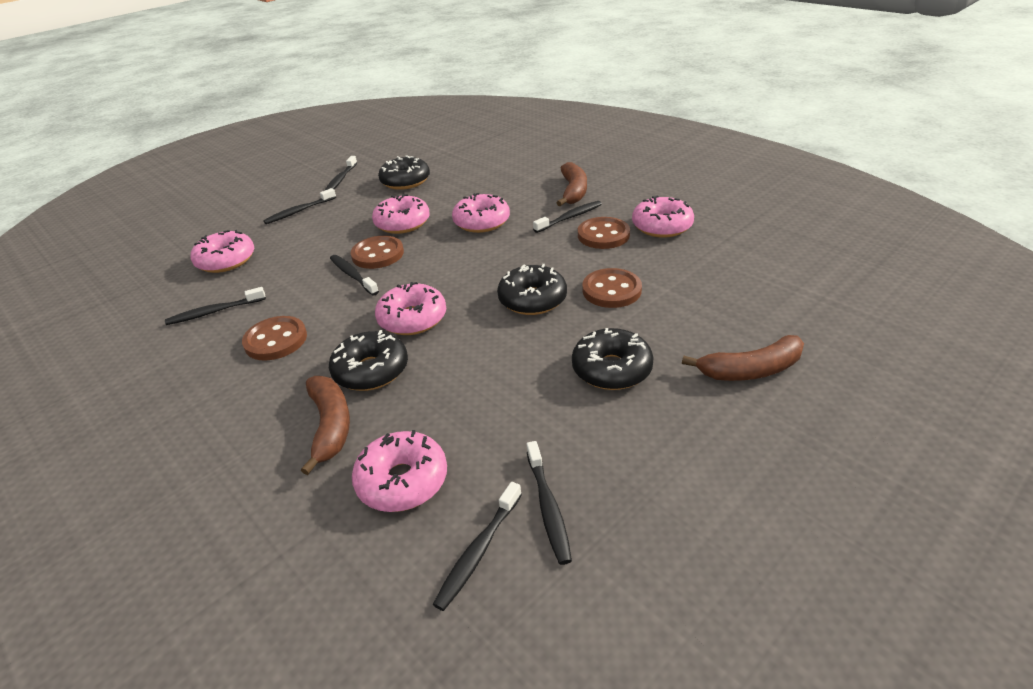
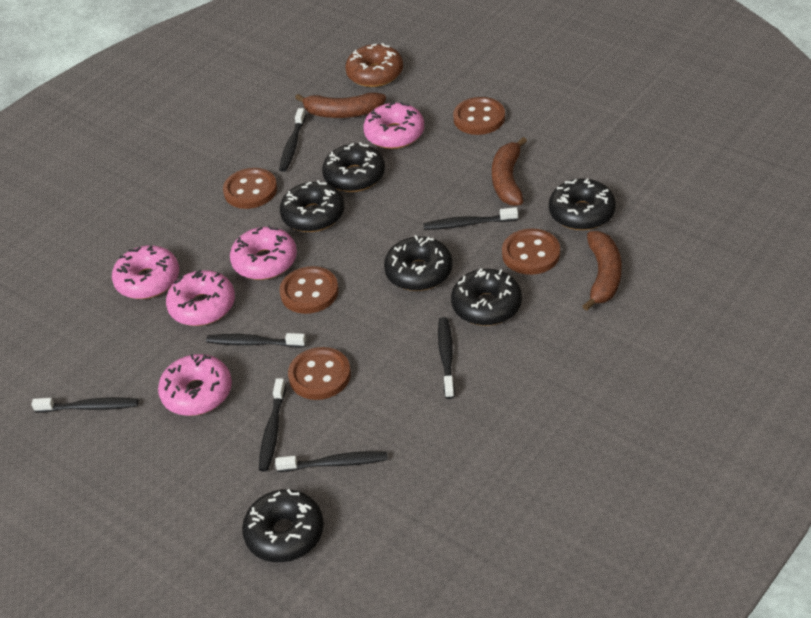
black donut: 4 -> 6
brown button: 4 -> 5
brown donut: 0 -> 1
pink donut: 6 -> 5

